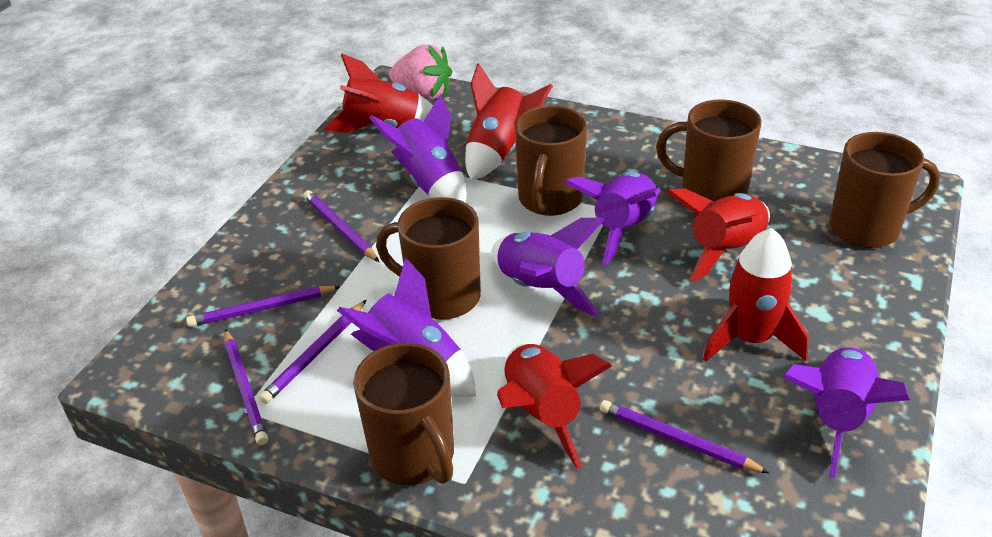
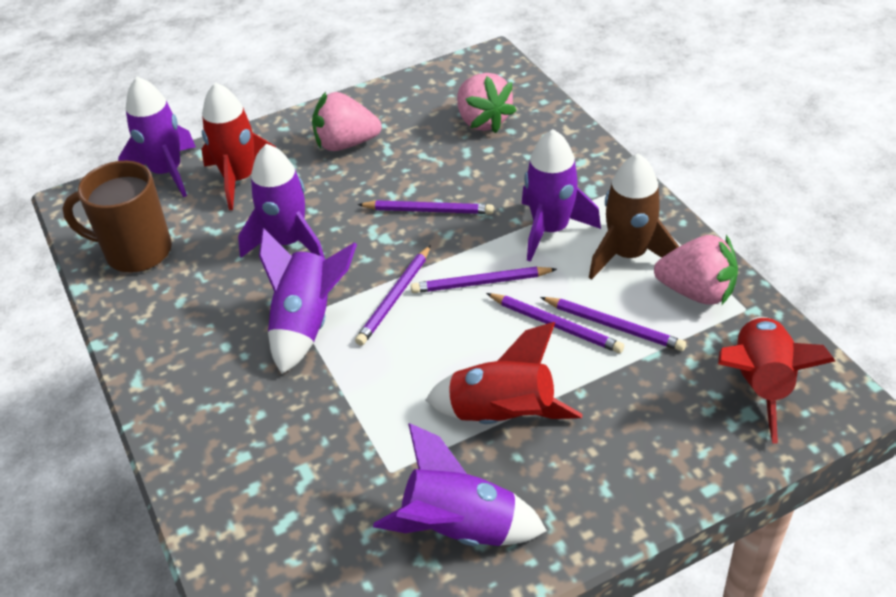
brown mug: 5 -> 1
brown rocket: 0 -> 1
pink strawberry: 1 -> 3
red rocket: 5 -> 3

